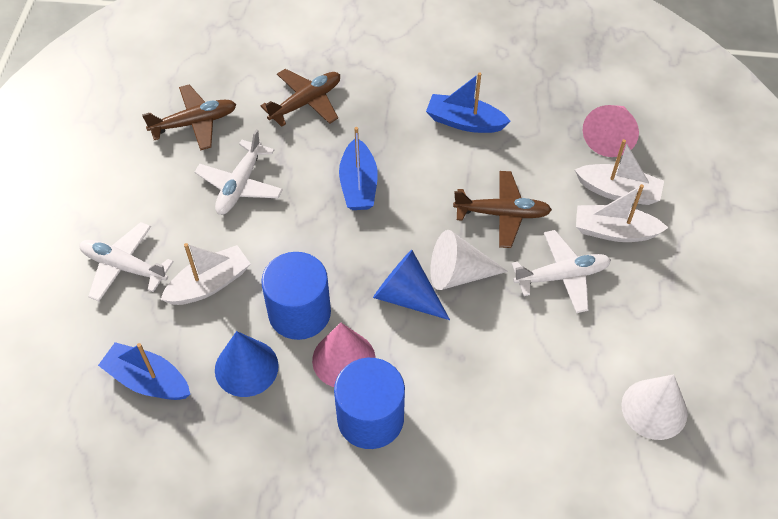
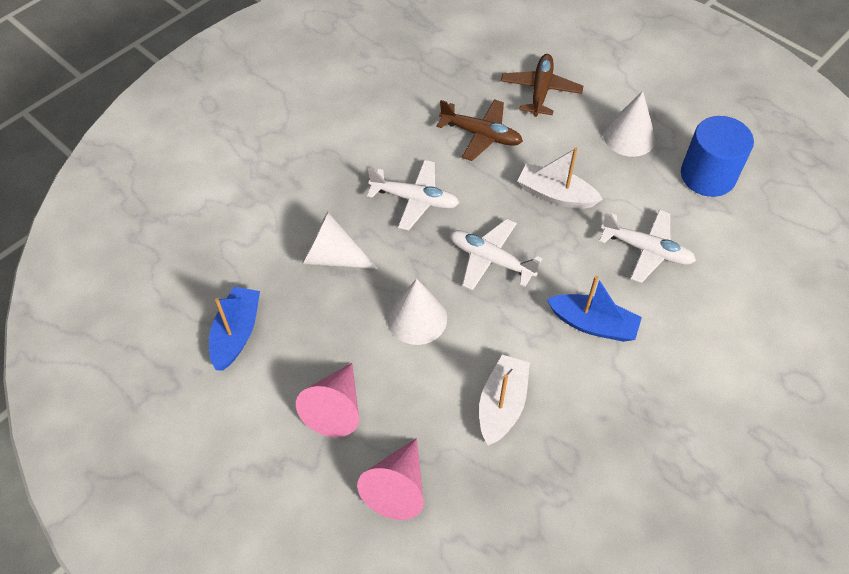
blue boat: 3 -> 2
blue cone: 2 -> 0
blue cylinder: 2 -> 1
brown plane: 3 -> 2
white boat: 3 -> 2
white cone: 2 -> 3

